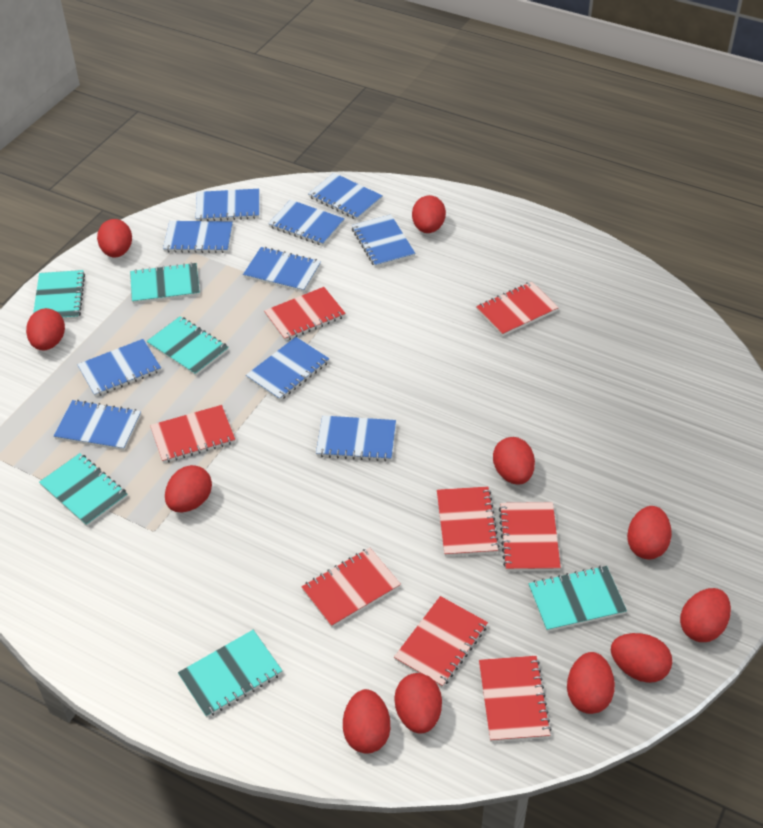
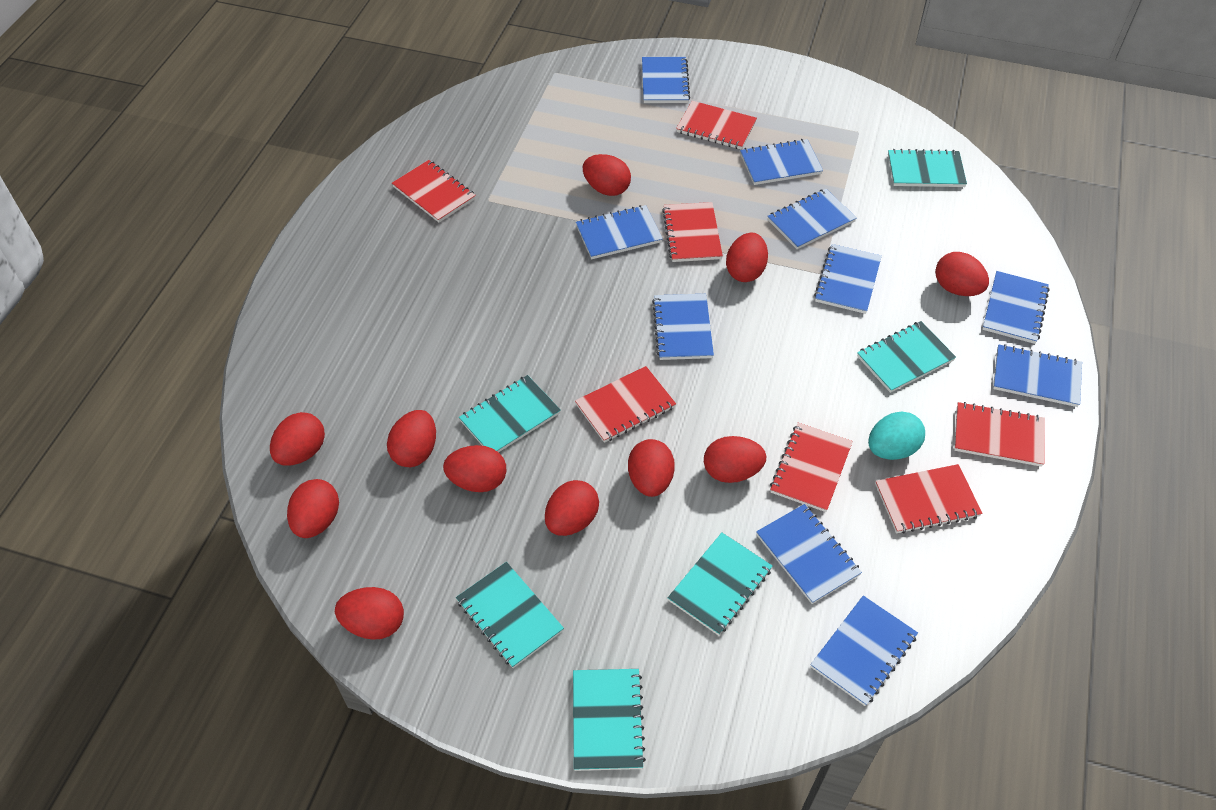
red notebook: 8 -> 7
turquoise egg: 0 -> 1

